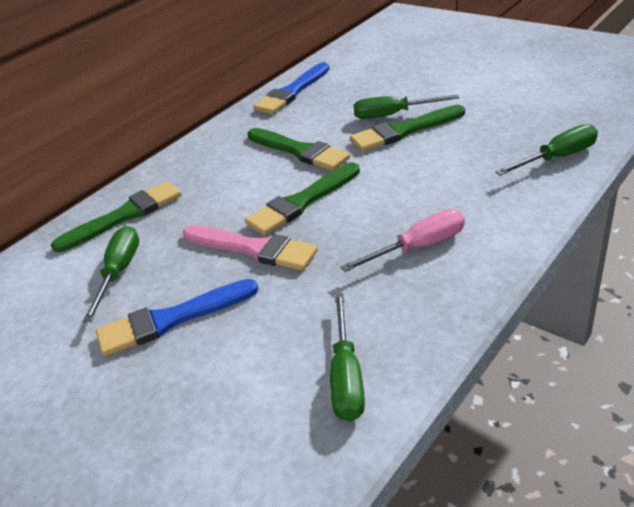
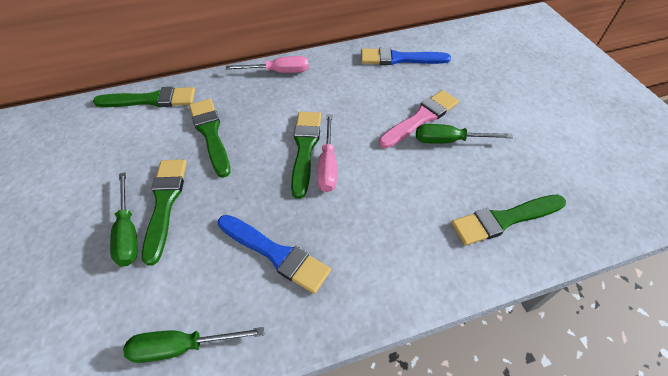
green brush: 4 -> 5
green screwdriver: 4 -> 3
pink screwdriver: 1 -> 2

